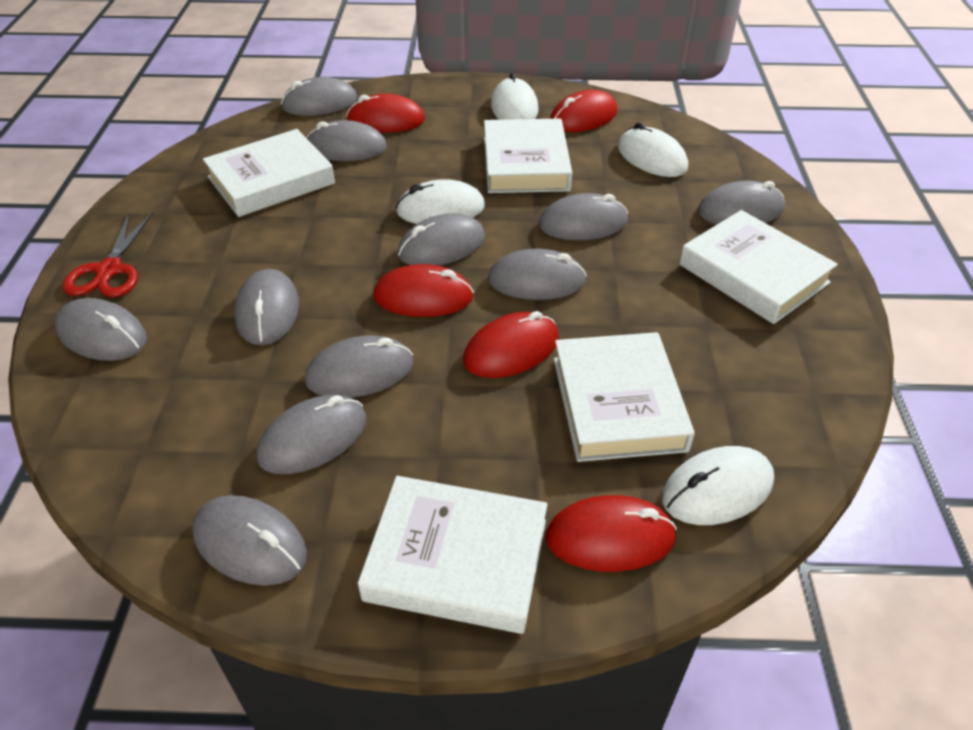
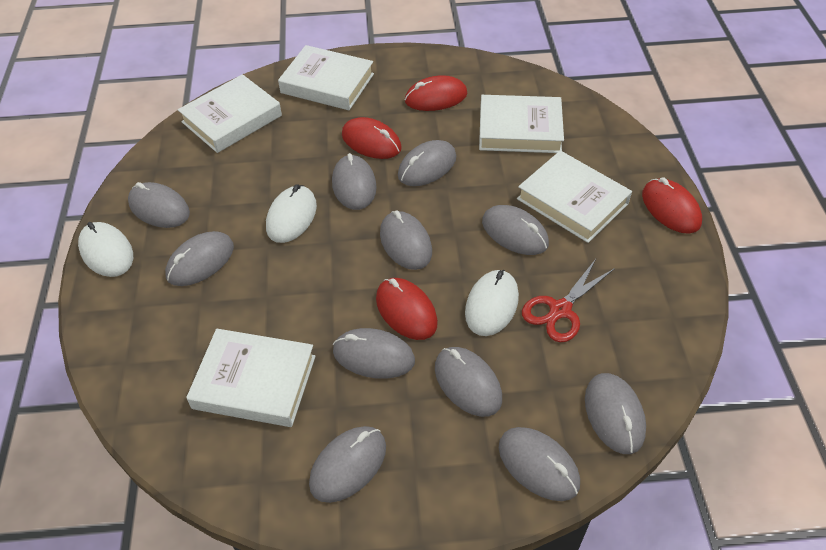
red mouse: 5 -> 4
white mouse: 4 -> 3

